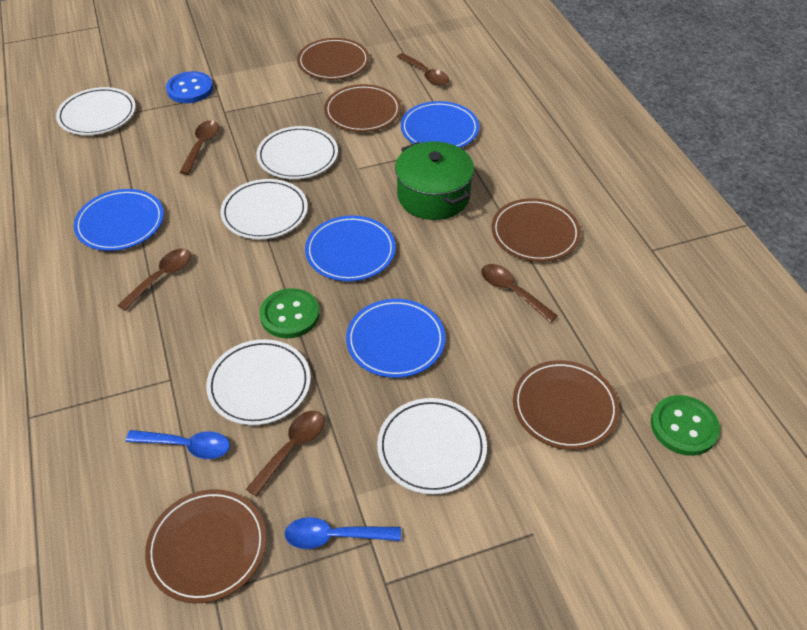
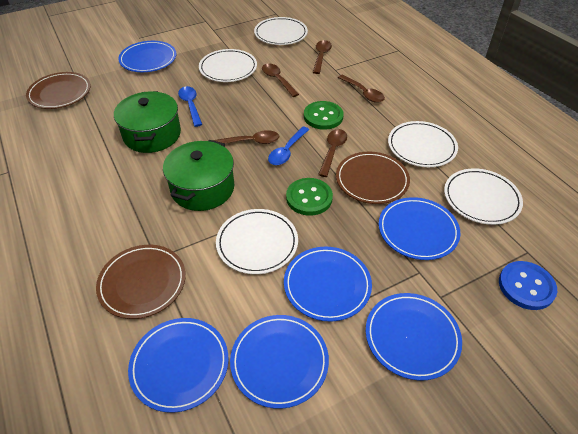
blue plate: 4 -> 6
brown plate: 5 -> 3
green pot: 1 -> 2

